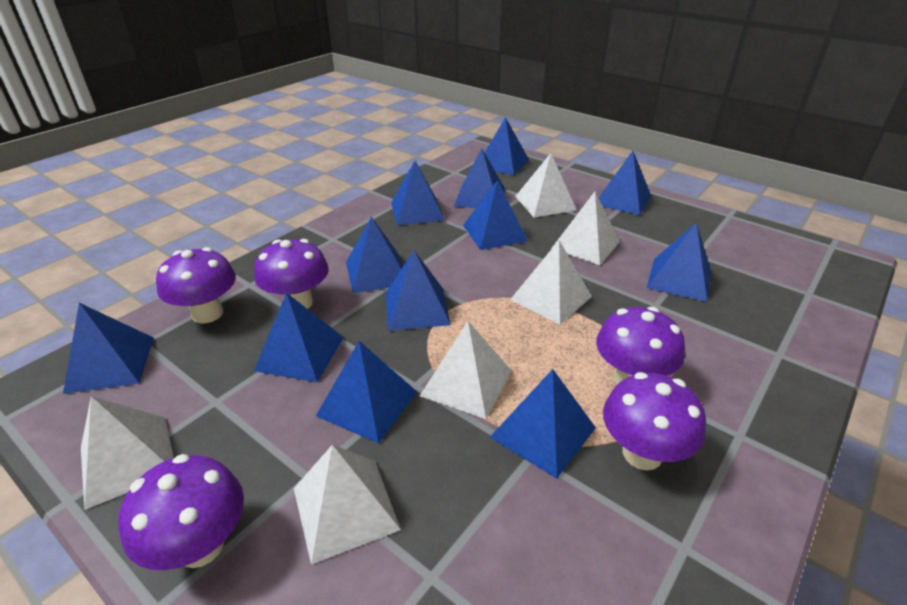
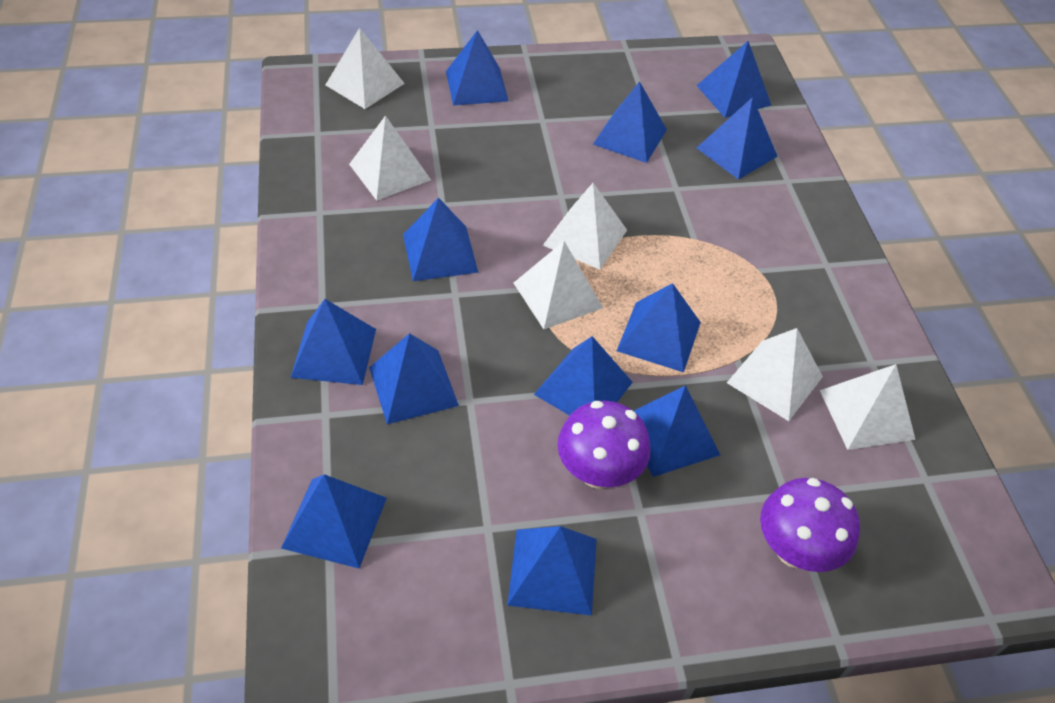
purple mushroom: 5 -> 2

